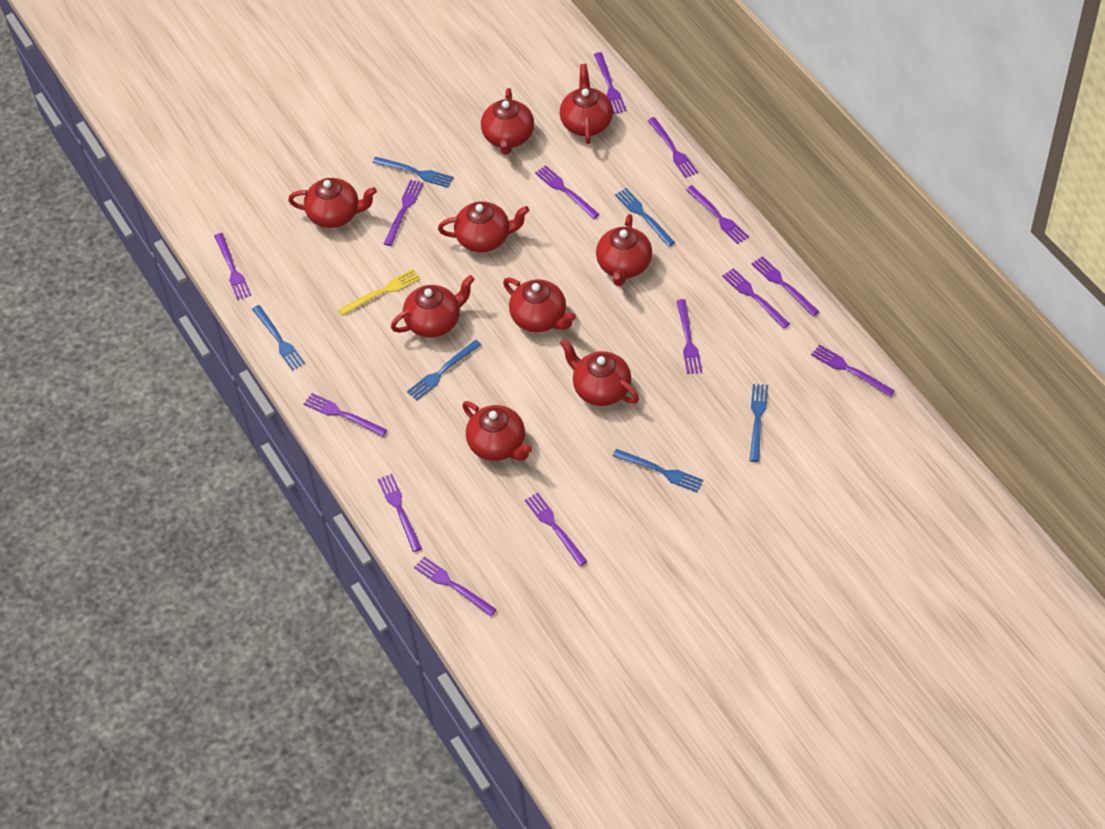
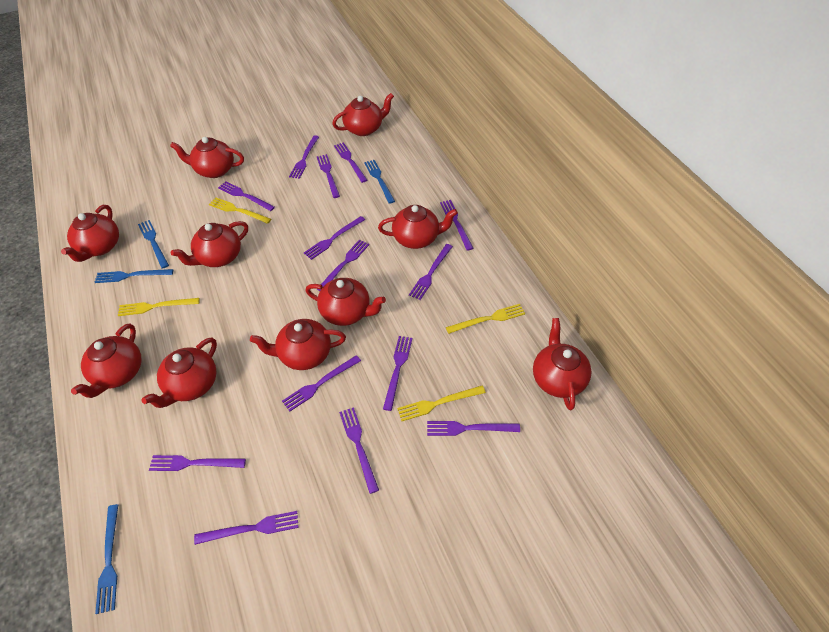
blue fork: 6 -> 4
red teapot: 9 -> 10
yellow fork: 1 -> 4

